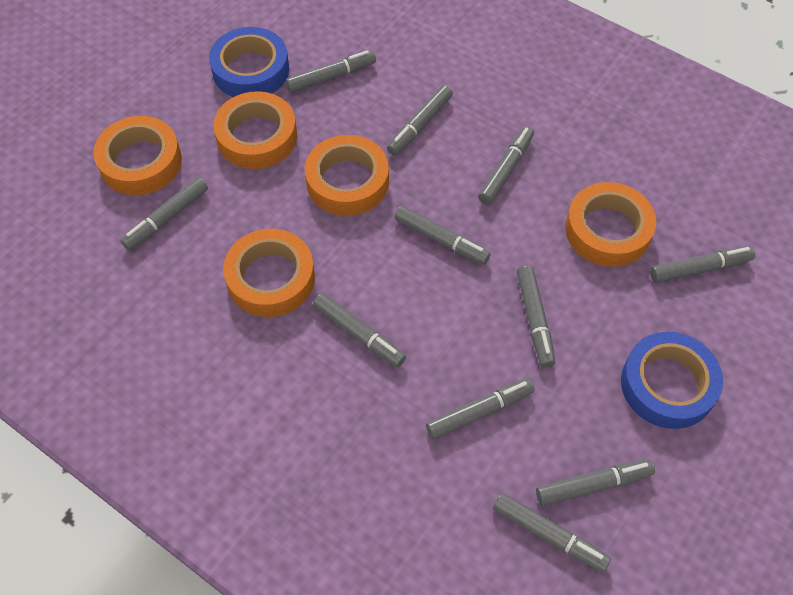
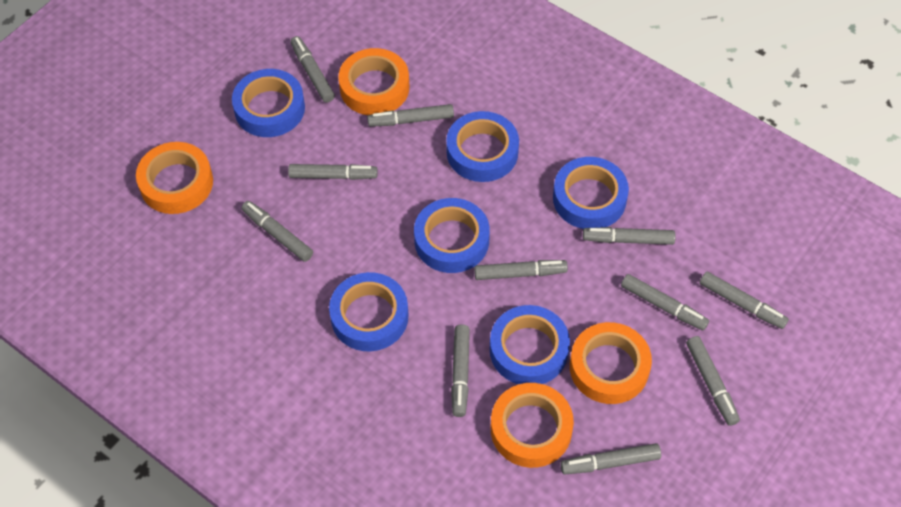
blue tape: 2 -> 6
orange tape: 5 -> 4

